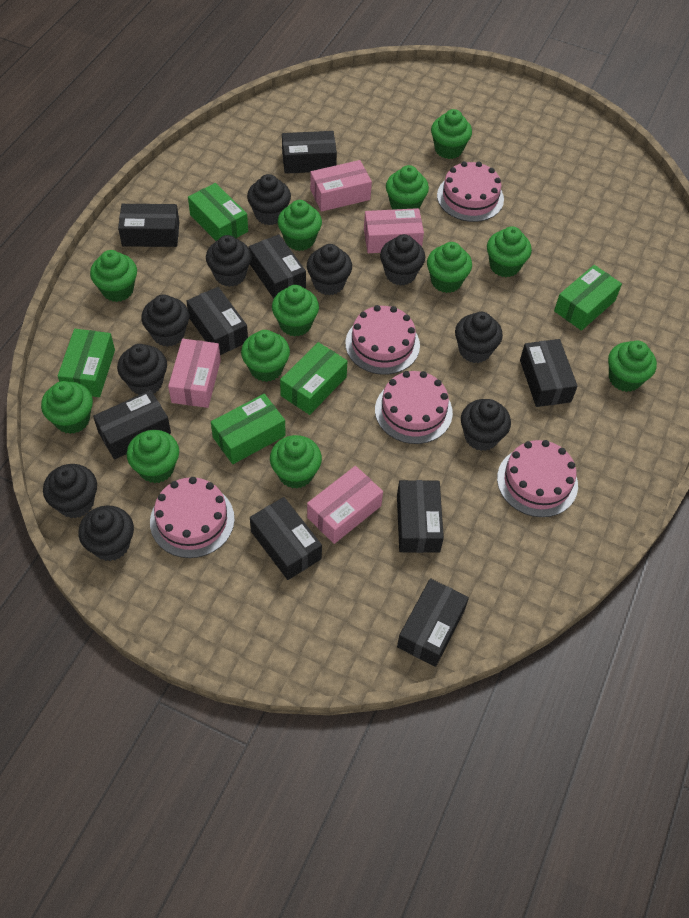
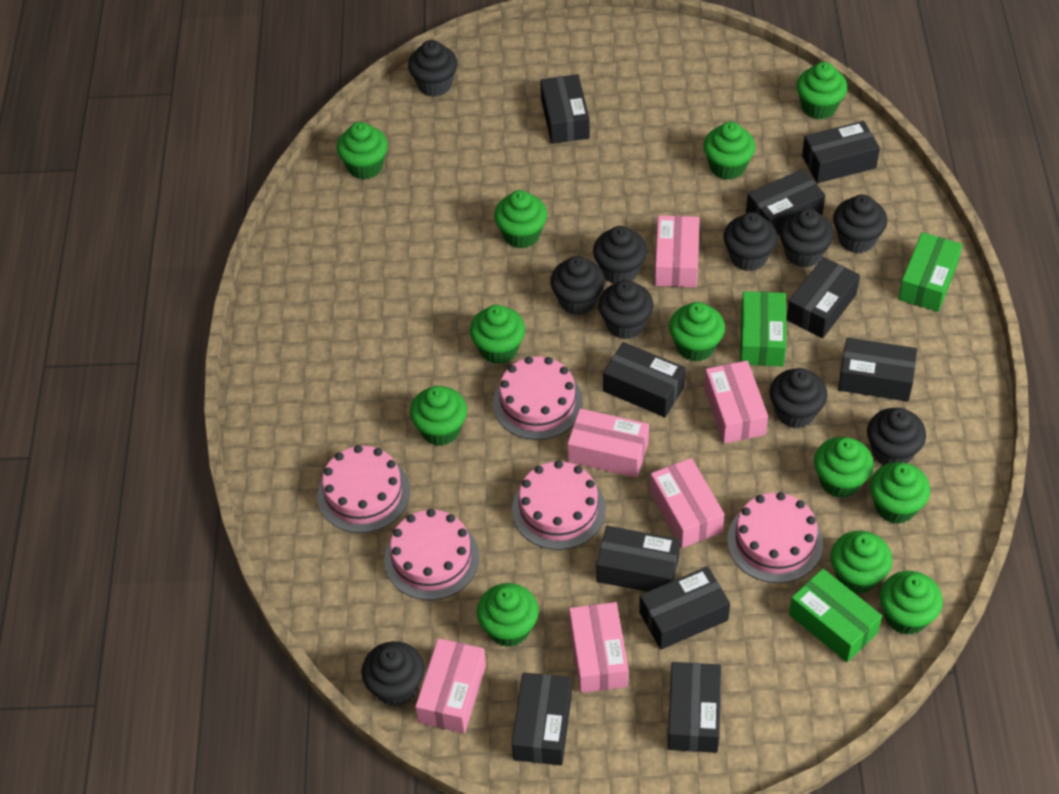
black box: 9 -> 10
green box: 5 -> 3
pink box: 4 -> 6

